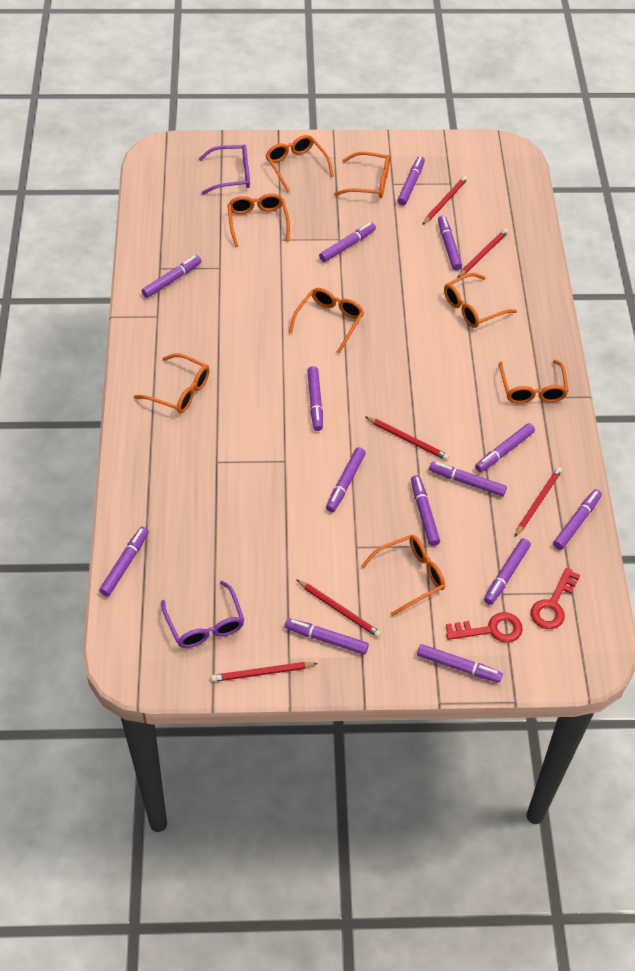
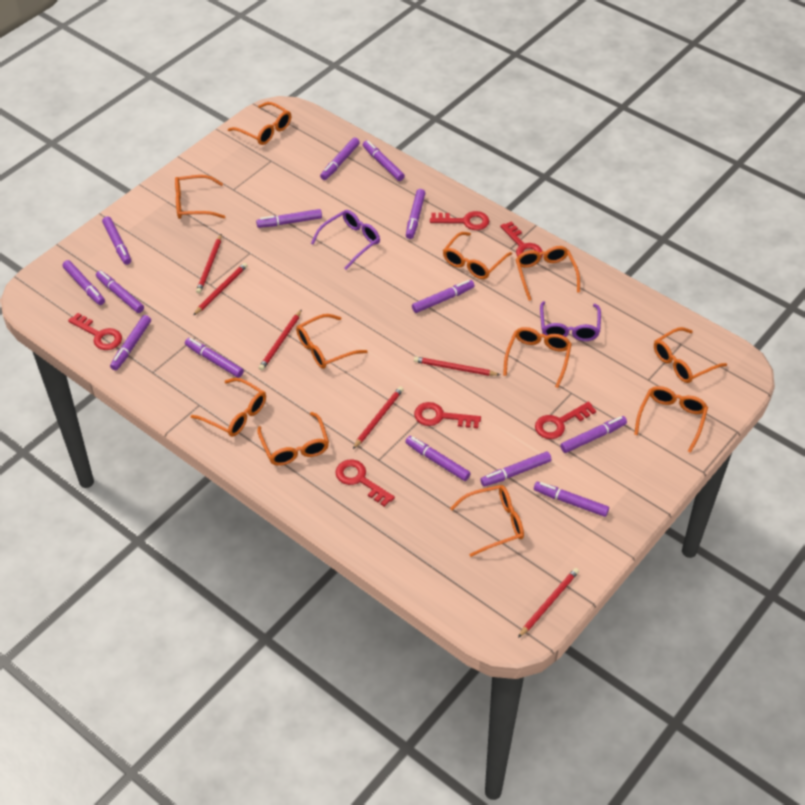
orange glasses: 8 -> 11
red key: 2 -> 6

